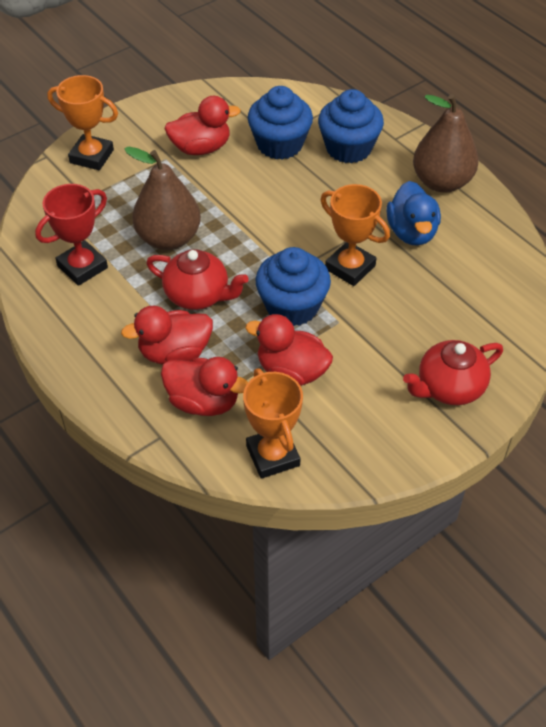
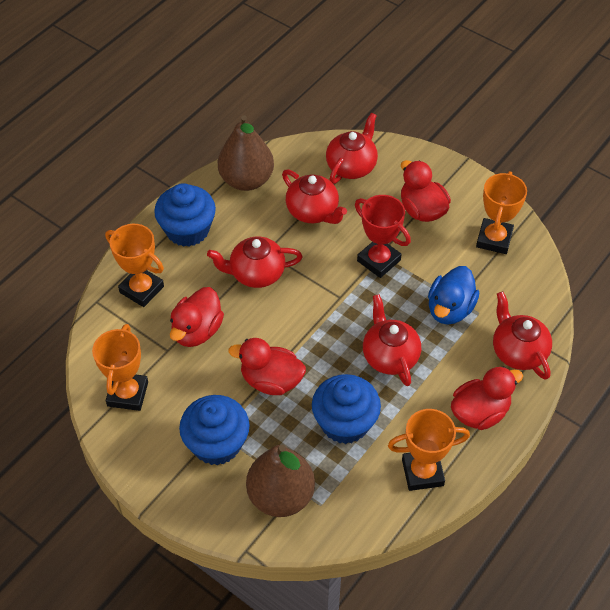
orange trophy: 3 -> 4
red teapot: 2 -> 5

